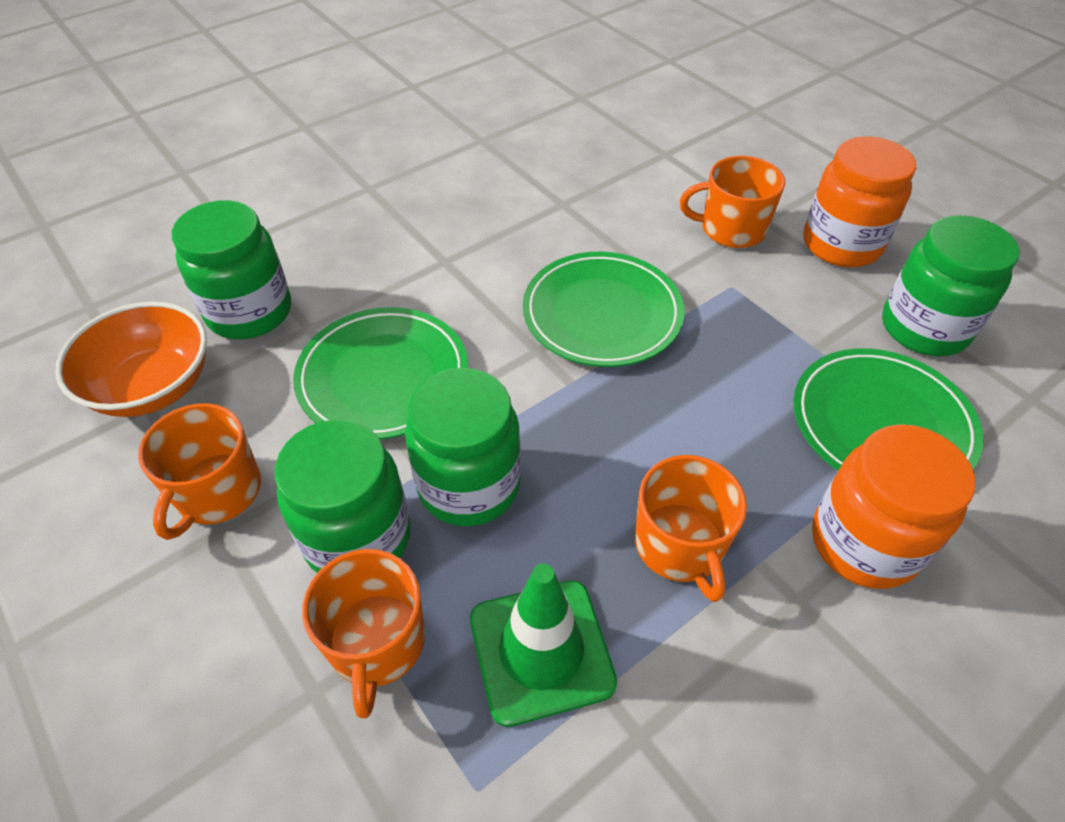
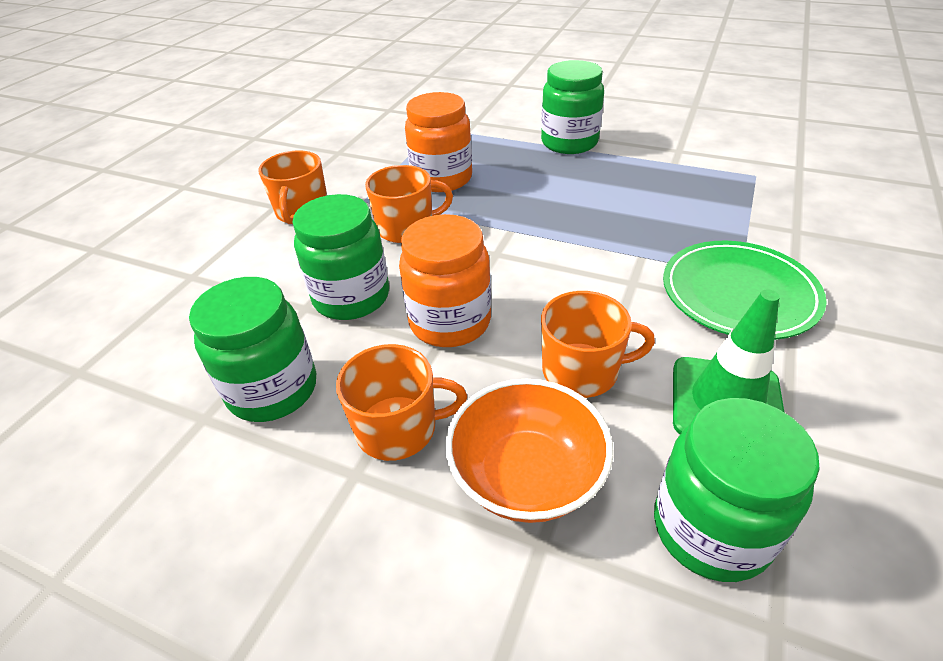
green plate: 3 -> 1

